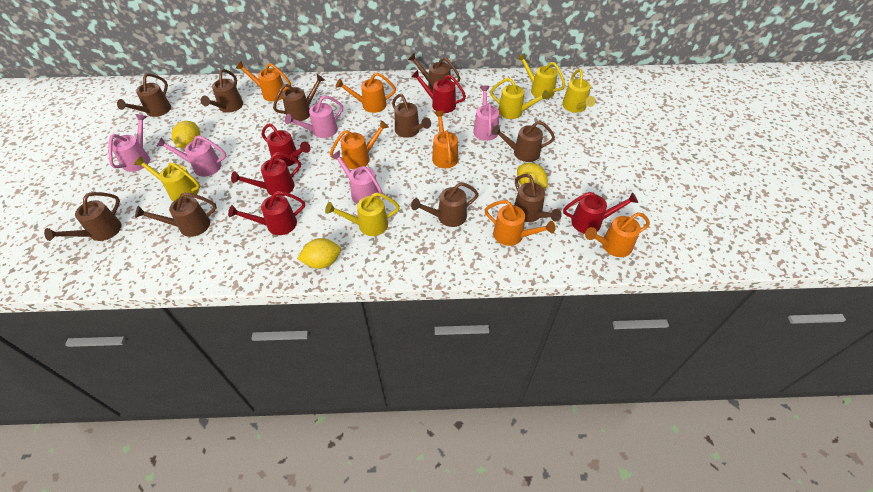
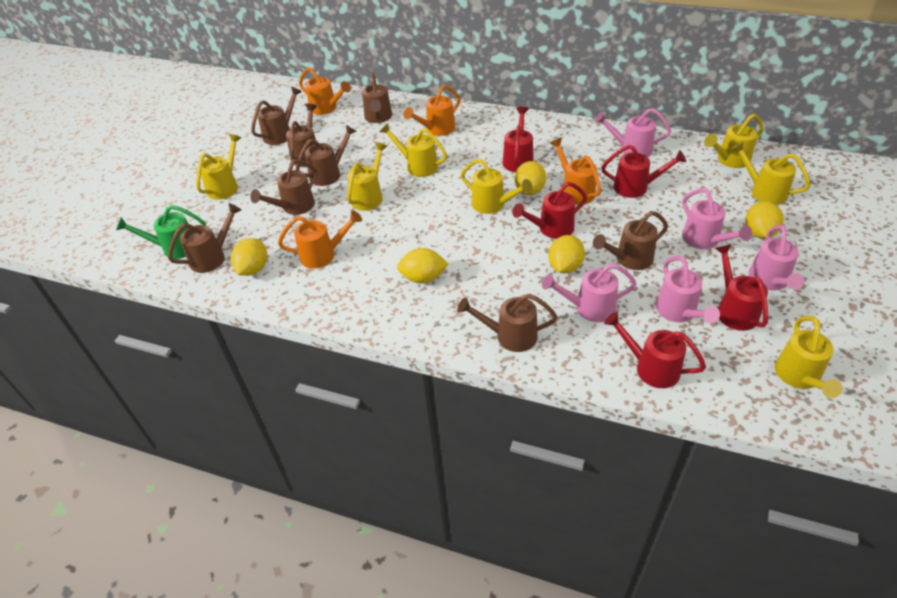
brown watering can: 10 -> 8
green watering can: 0 -> 1
orange watering can: 6 -> 4
yellow lemon: 3 -> 5
yellow watering can: 5 -> 7

